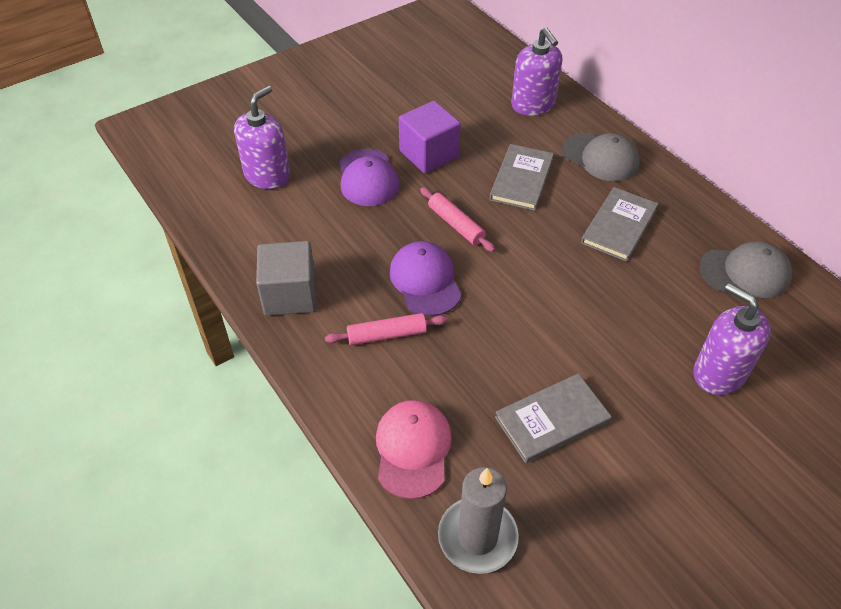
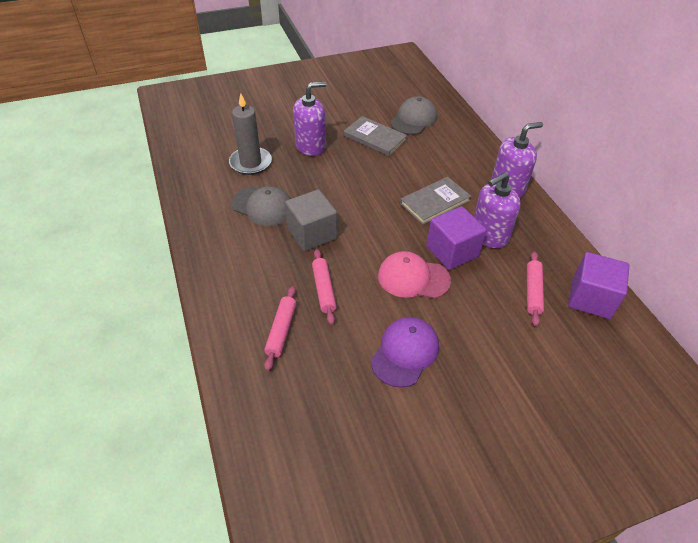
grey book: 3 -> 2
pink rolling pin: 2 -> 3
purple cap: 2 -> 1
purple cube: 1 -> 2

